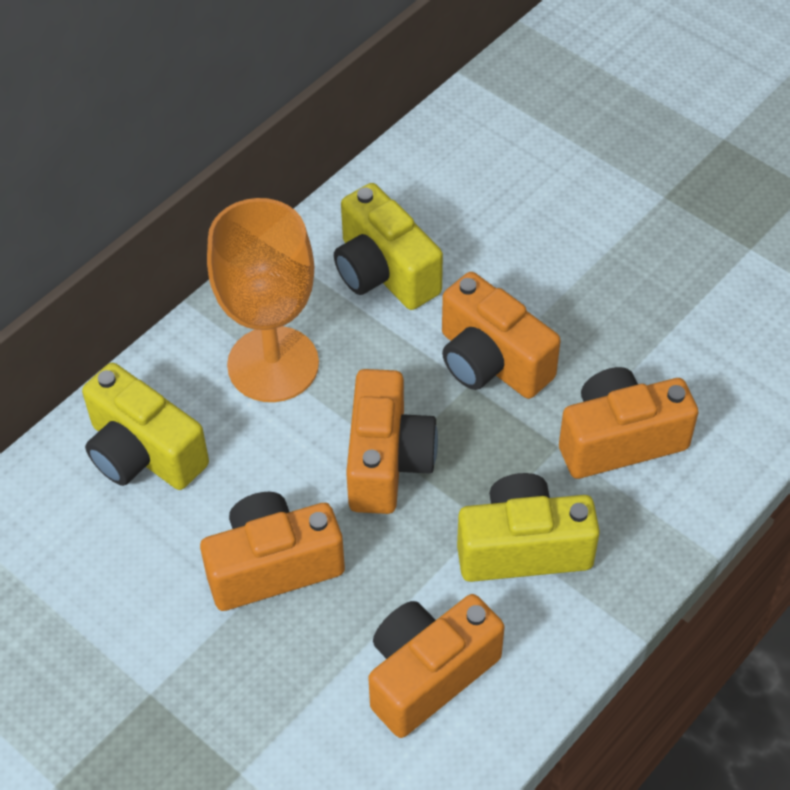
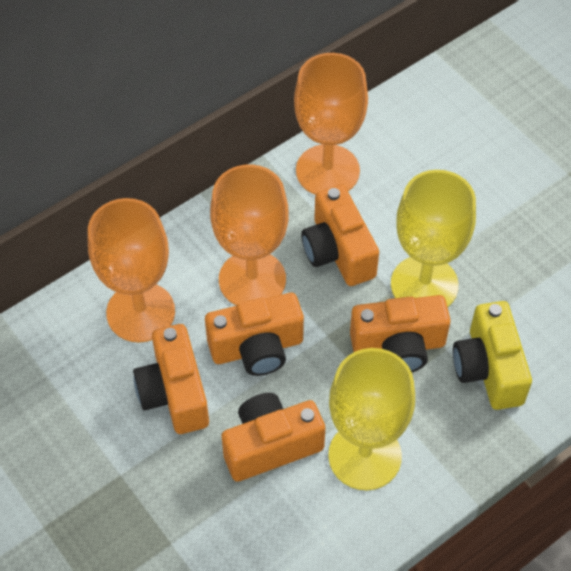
orange goblet: 1 -> 3
yellow camera: 3 -> 1
yellow goblet: 0 -> 2

